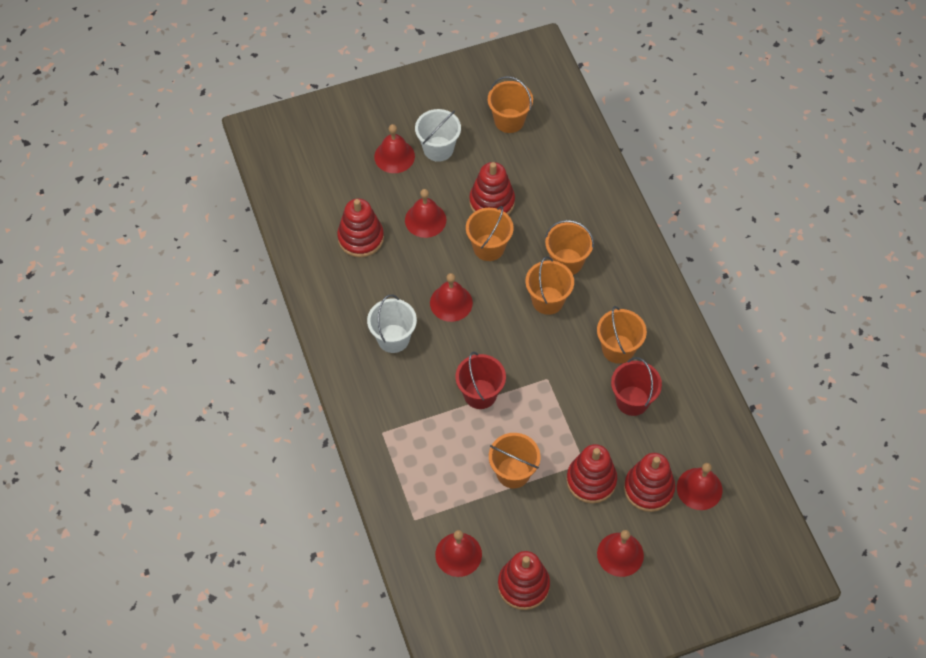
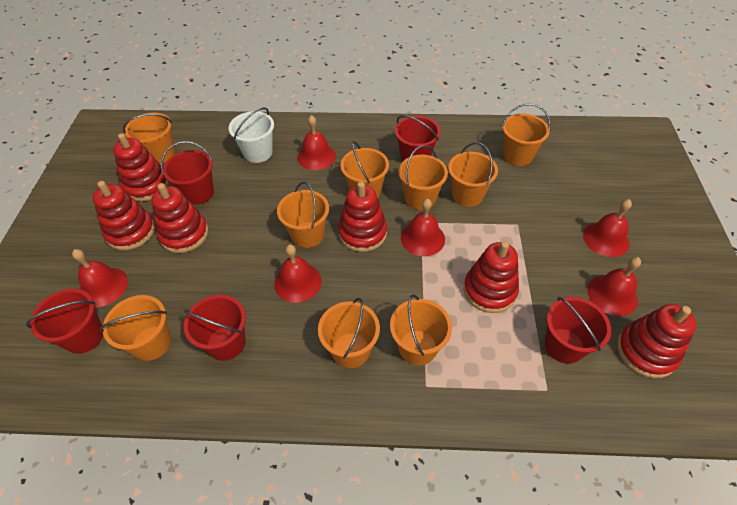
orange bucket: 6 -> 9
red bucket: 2 -> 5
red stacking toy: 5 -> 6
white bucket: 2 -> 1

